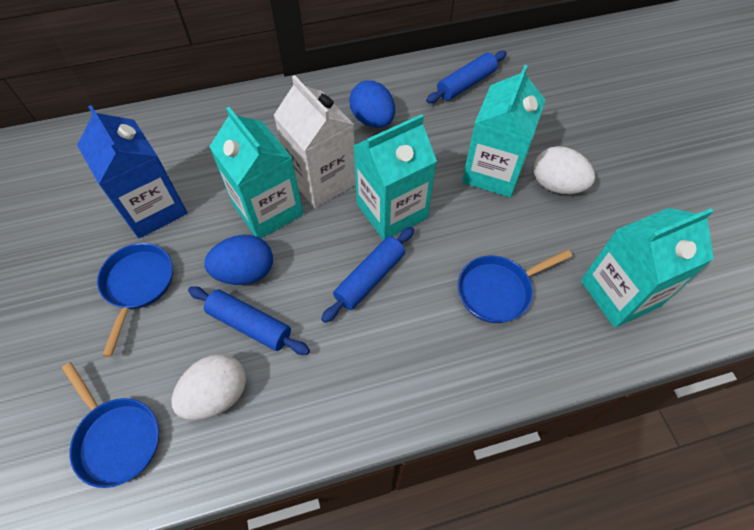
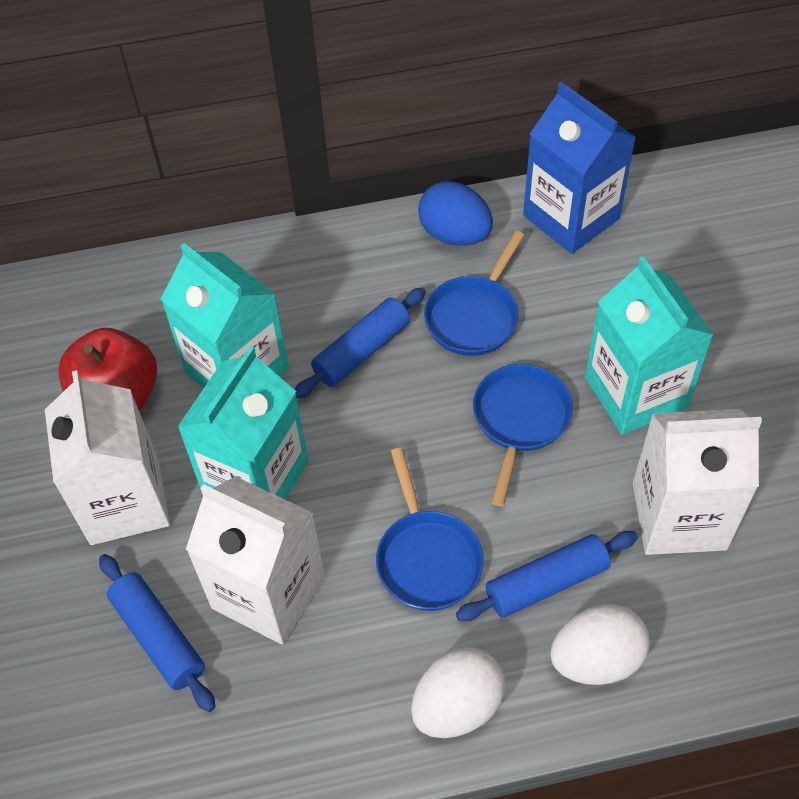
blue egg: 2 -> 1
red apple: 0 -> 1
turquoise carton: 4 -> 3
white carton: 1 -> 3

